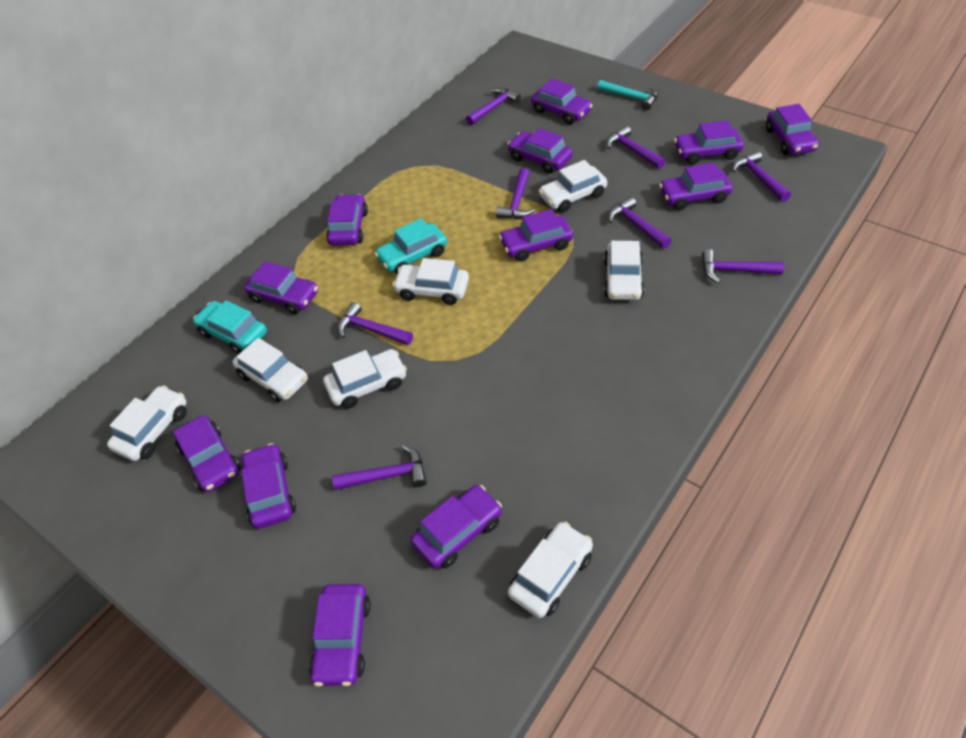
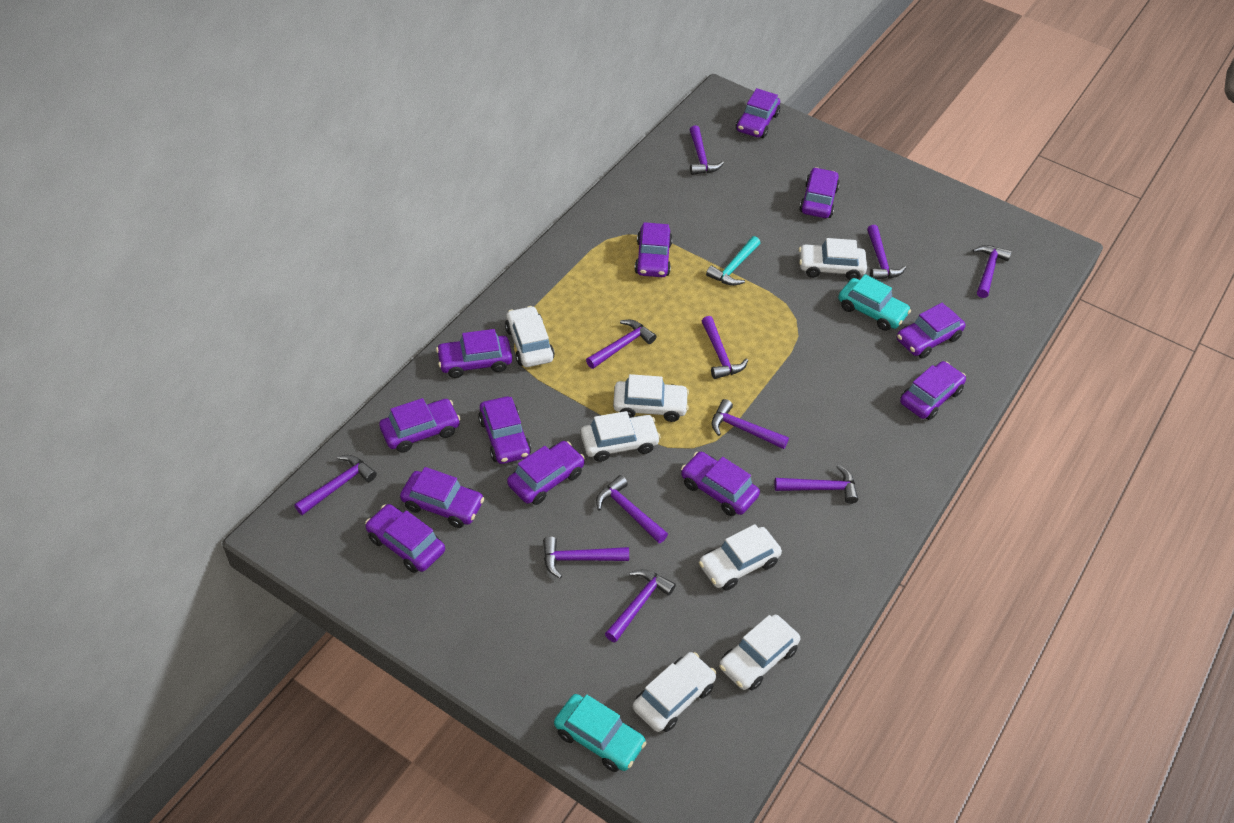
purple hammer: 8 -> 11

